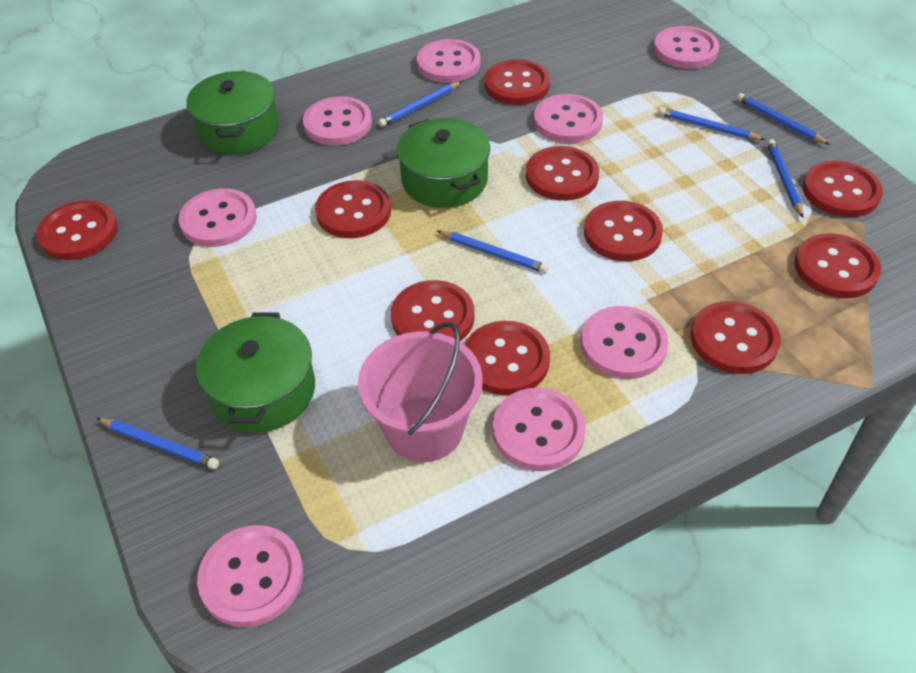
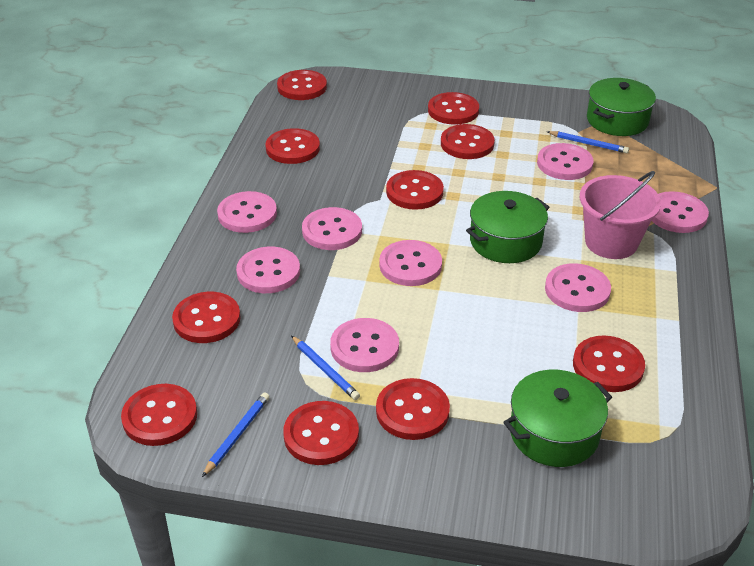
blue pencil: 6 -> 3

